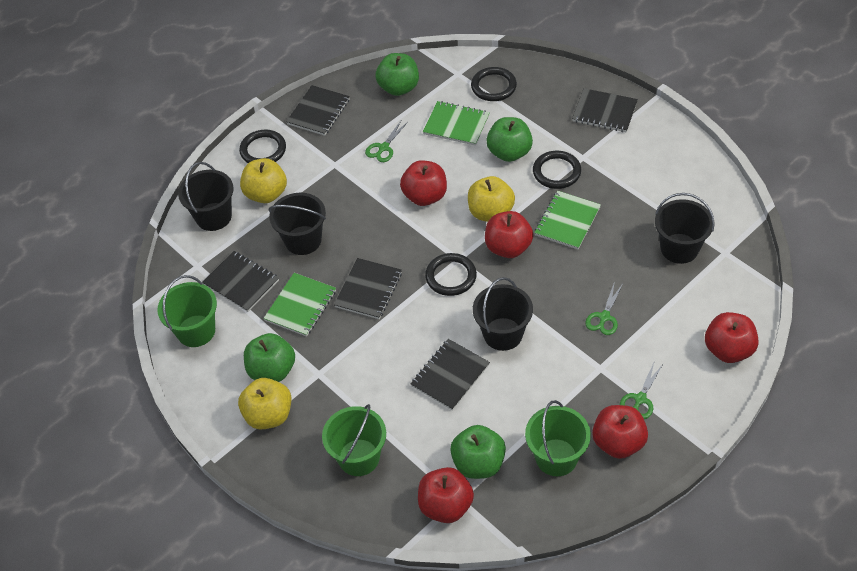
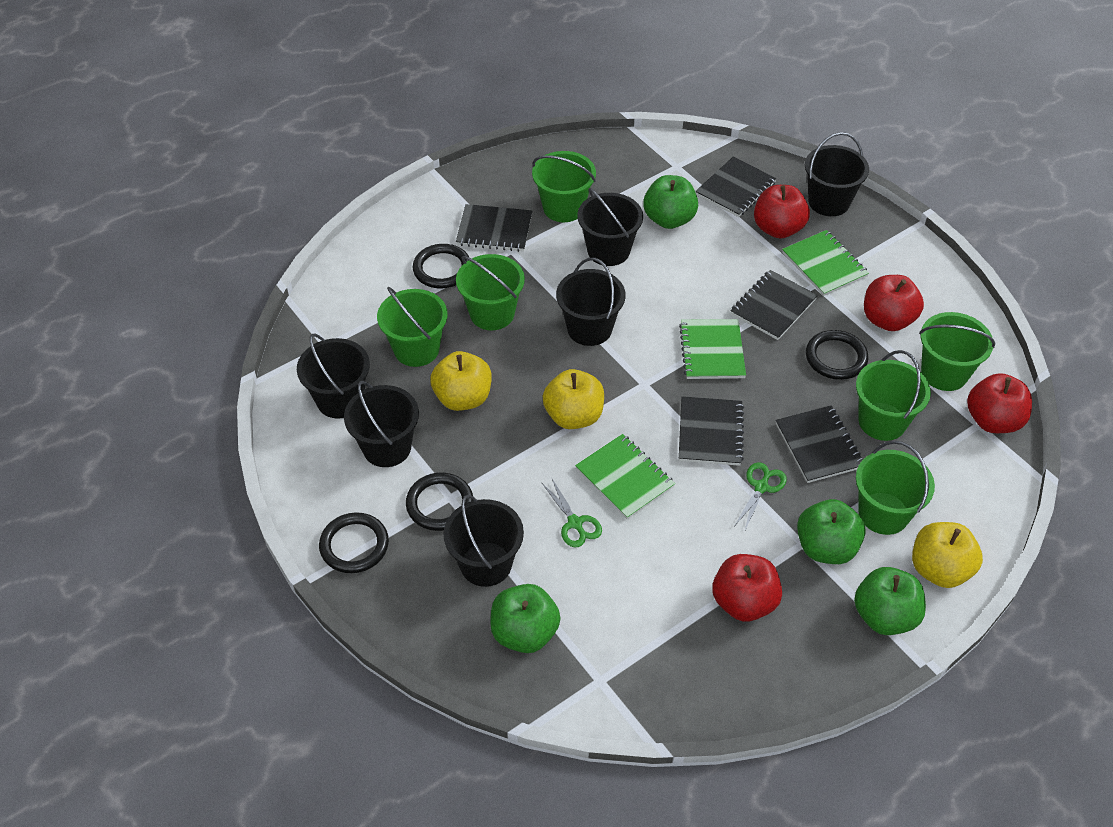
black bucket: 4 -> 6
green bucket: 3 -> 6
green scissors: 3 -> 2
red apple: 5 -> 4

